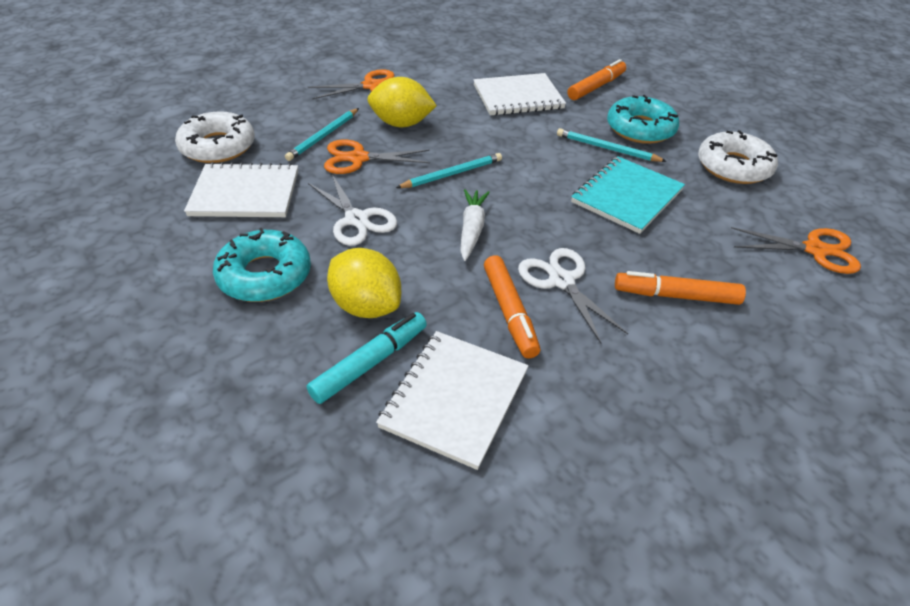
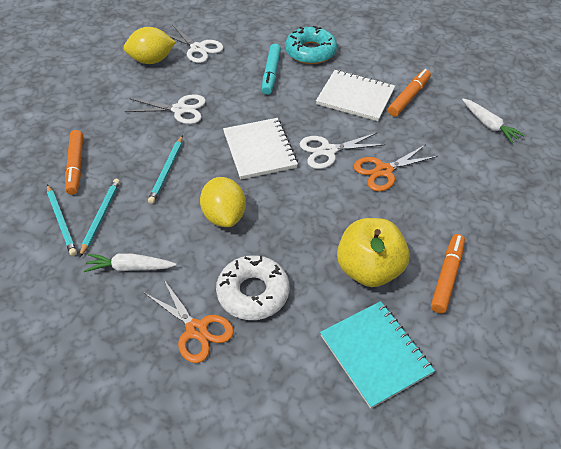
orange scissors: 3 -> 2
turquoise donut: 2 -> 1
white carrot: 1 -> 2
white donut: 2 -> 1
white notebook: 3 -> 2
white scissors: 2 -> 3
yellow apple: 0 -> 1

